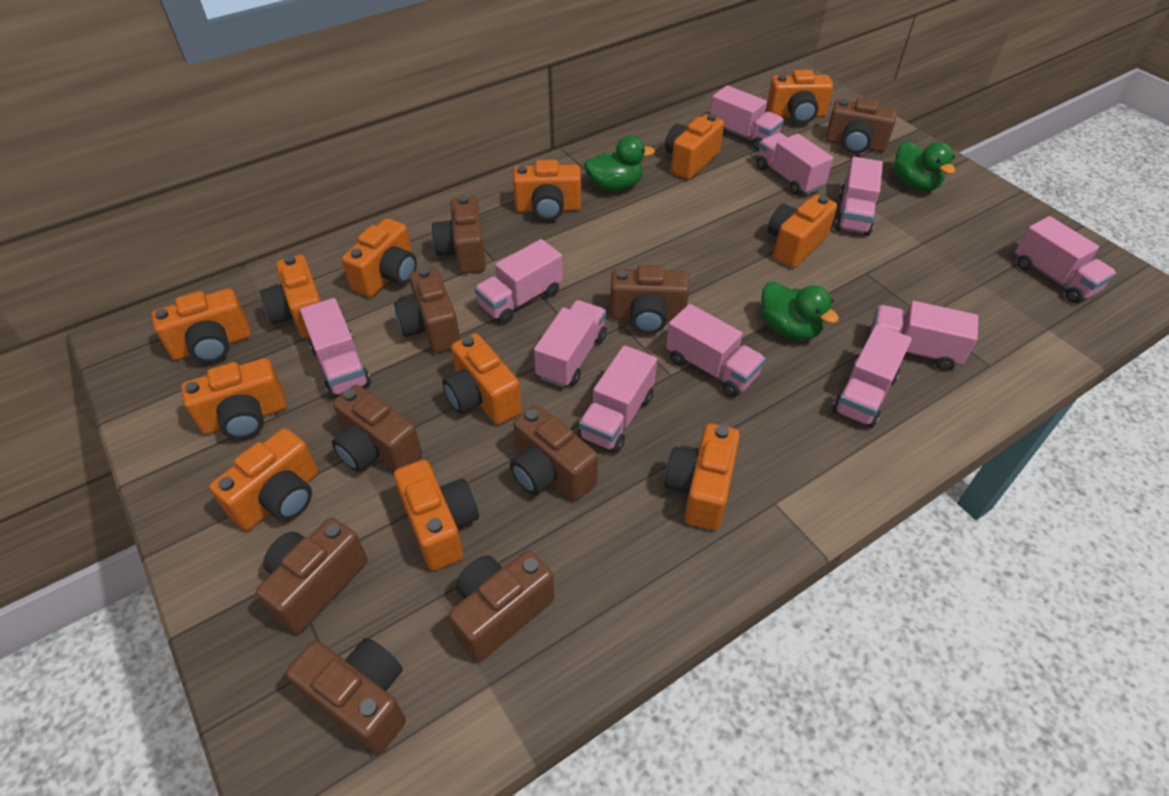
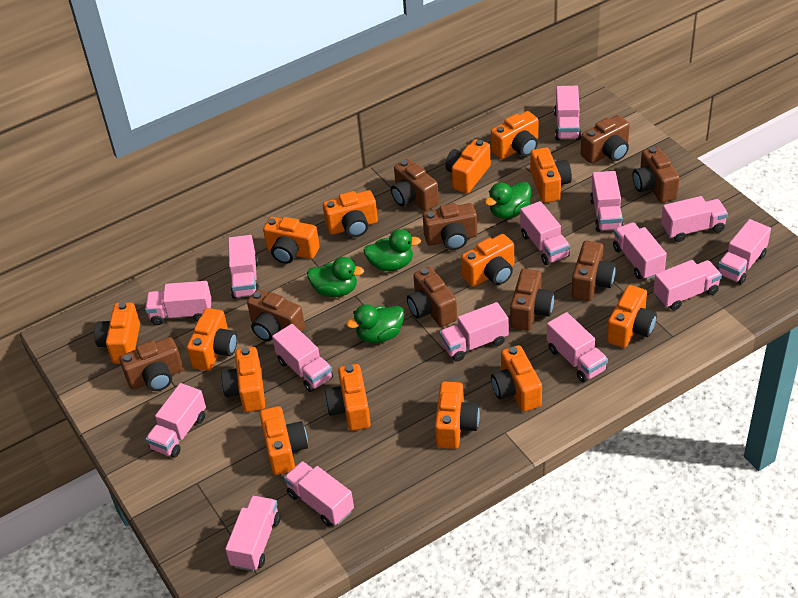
green duck: 3 -> 4
orange camera: 12 -> 14
pink truck: 11 -> 15

